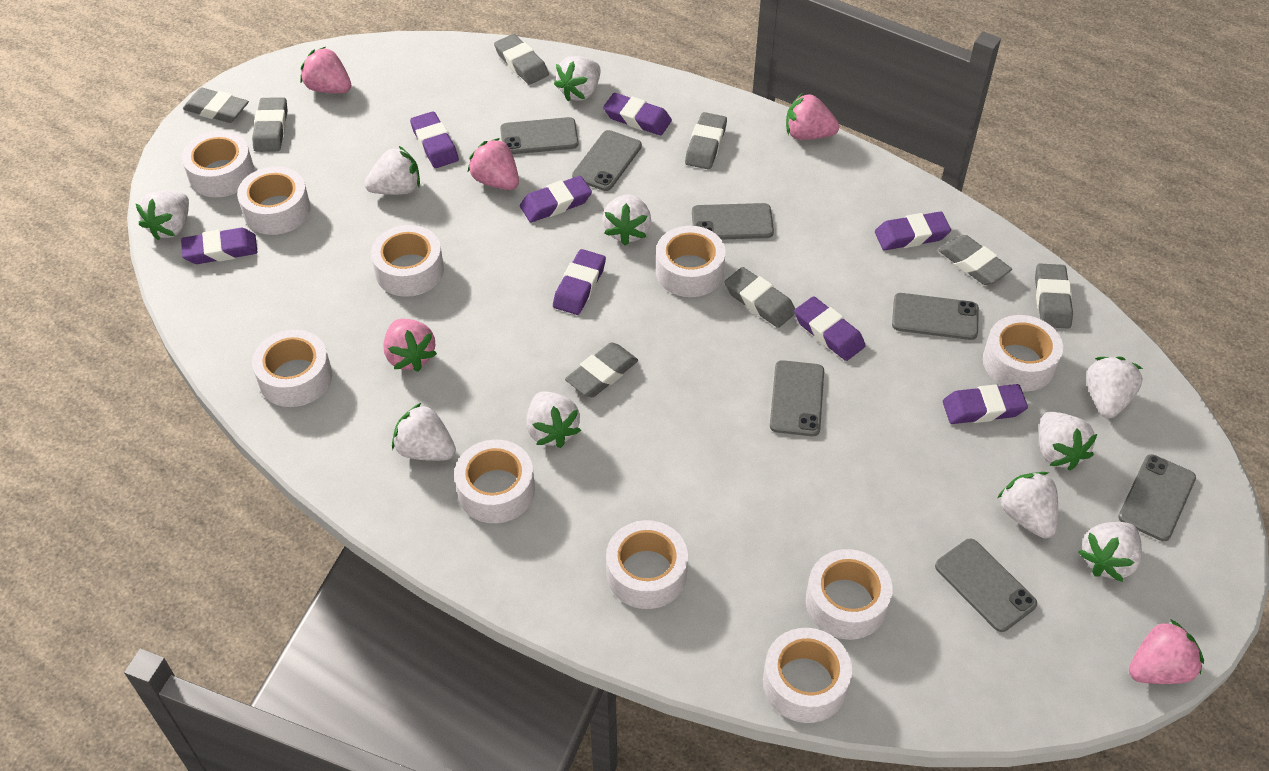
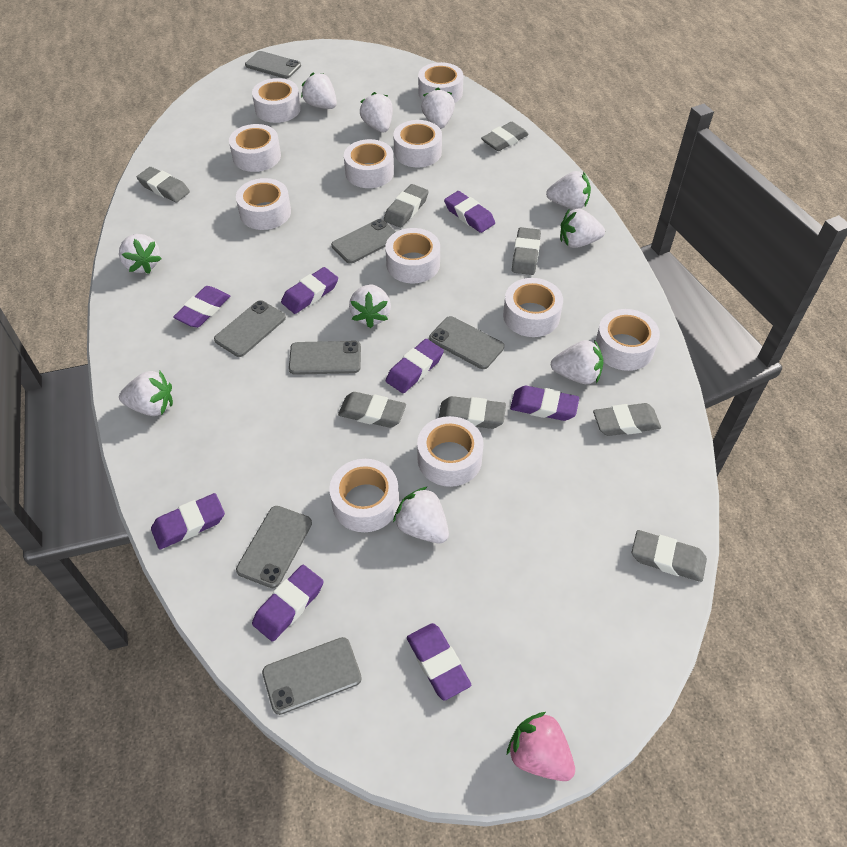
pink strawberry: 5 -> 1
white tape: 10 -> 11

